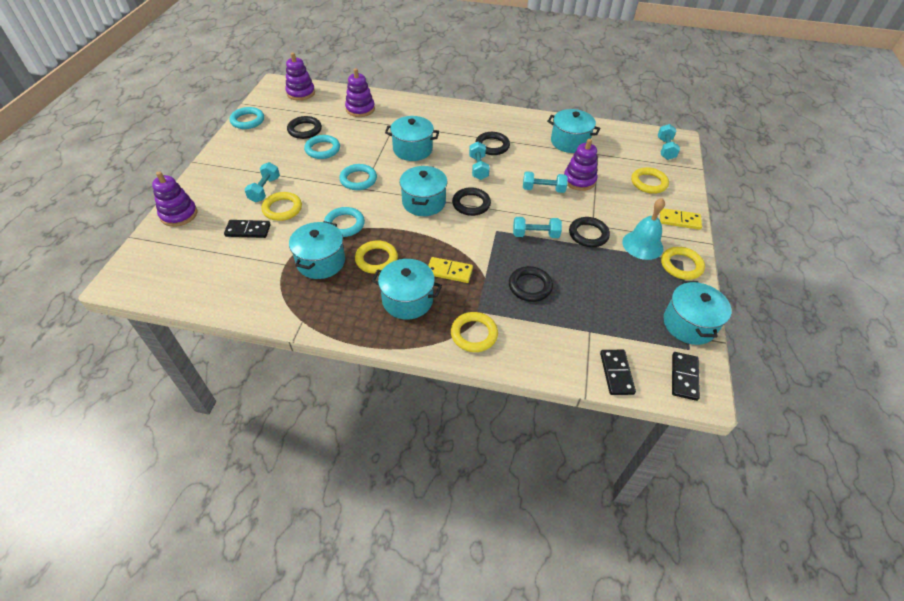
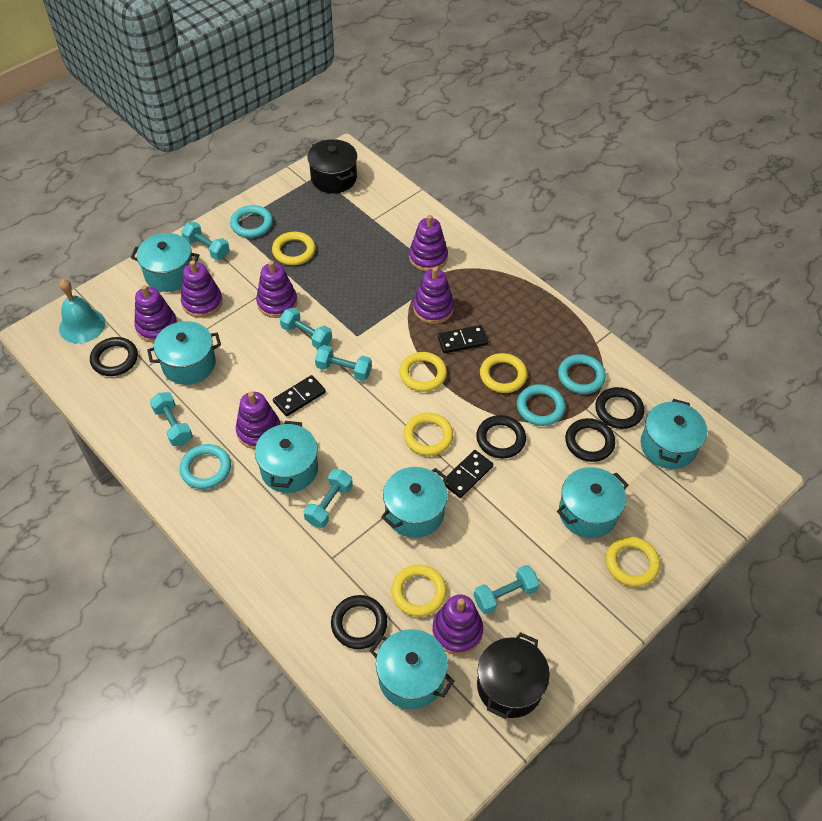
black pot: 0 -> 2
purple stacking toy: 4 -> 7
turquoise dumbbell: 5 -> 6
turquoise pot: 6 -> 7
yellow domino: 2 -> 0
yellow ring: 5 -> 6

